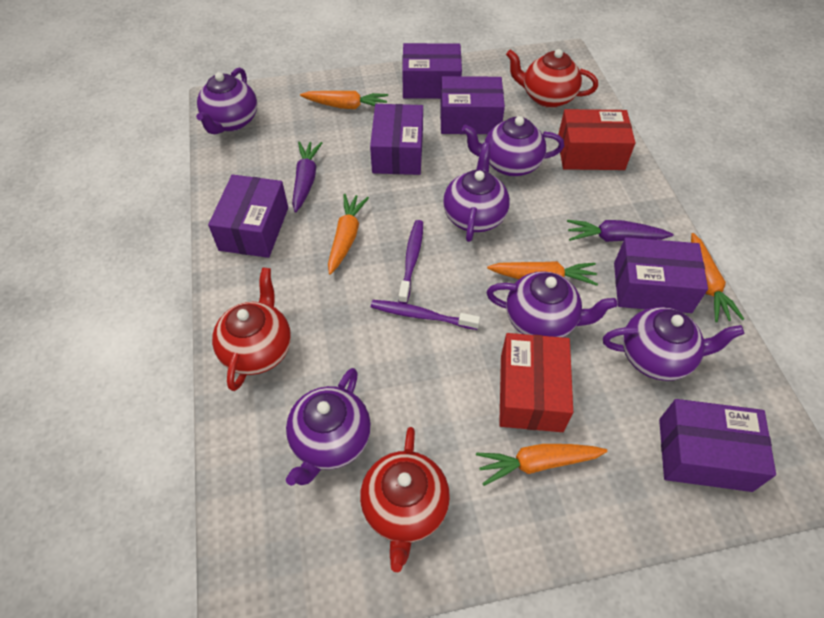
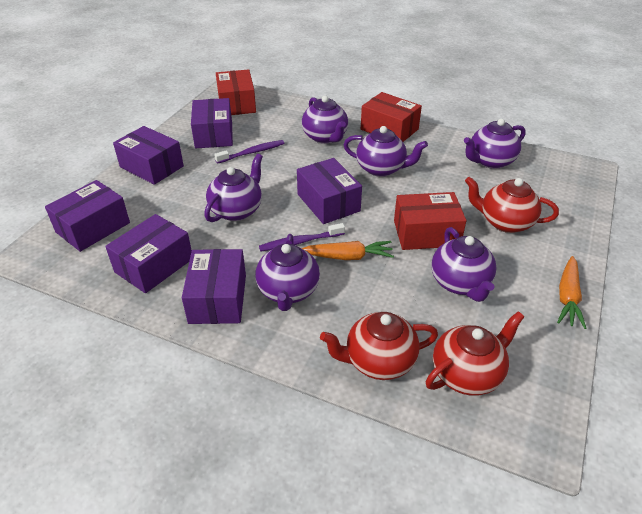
orange carrot: 5 -> 2
purple carrot: 2 -> 0
red box: 2 -> 3

